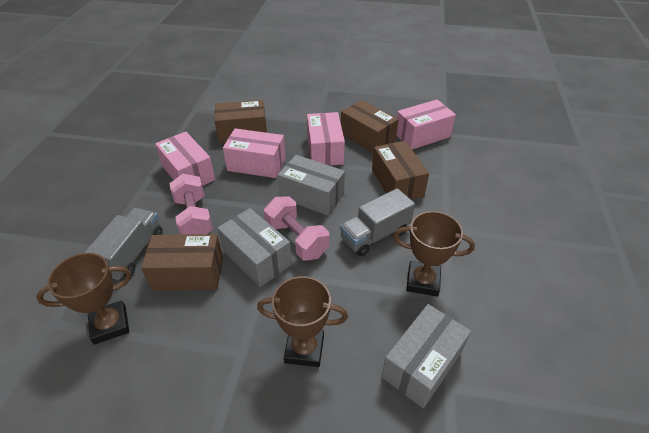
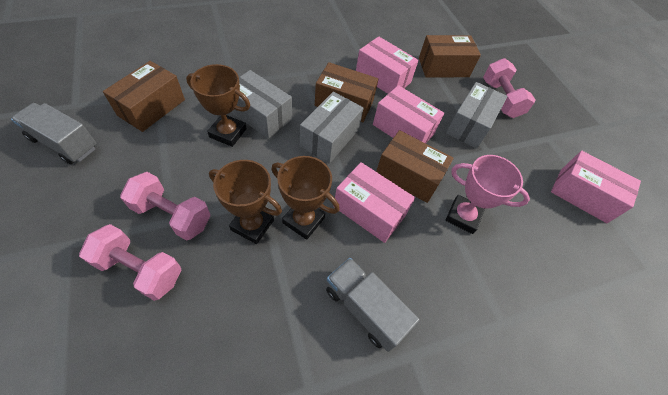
pink dumbbell: 2 -> 3
pink trophy: 0 -> 1

